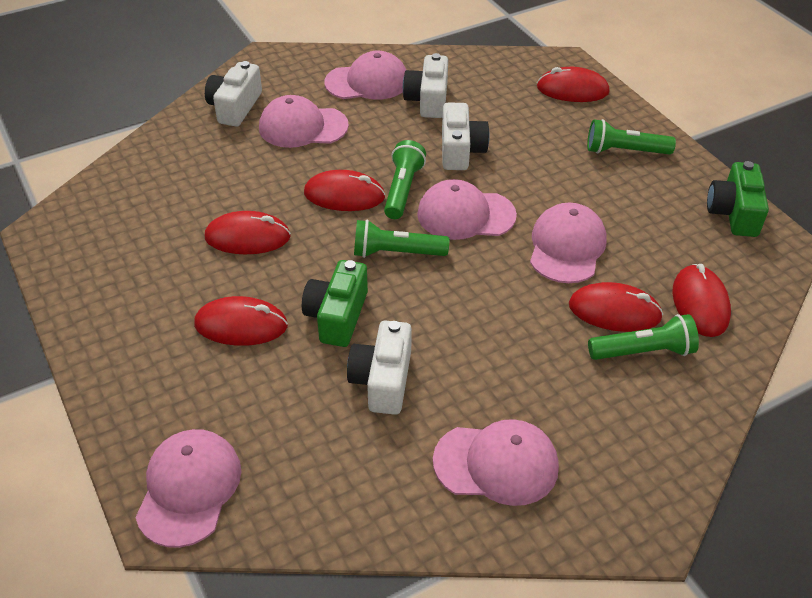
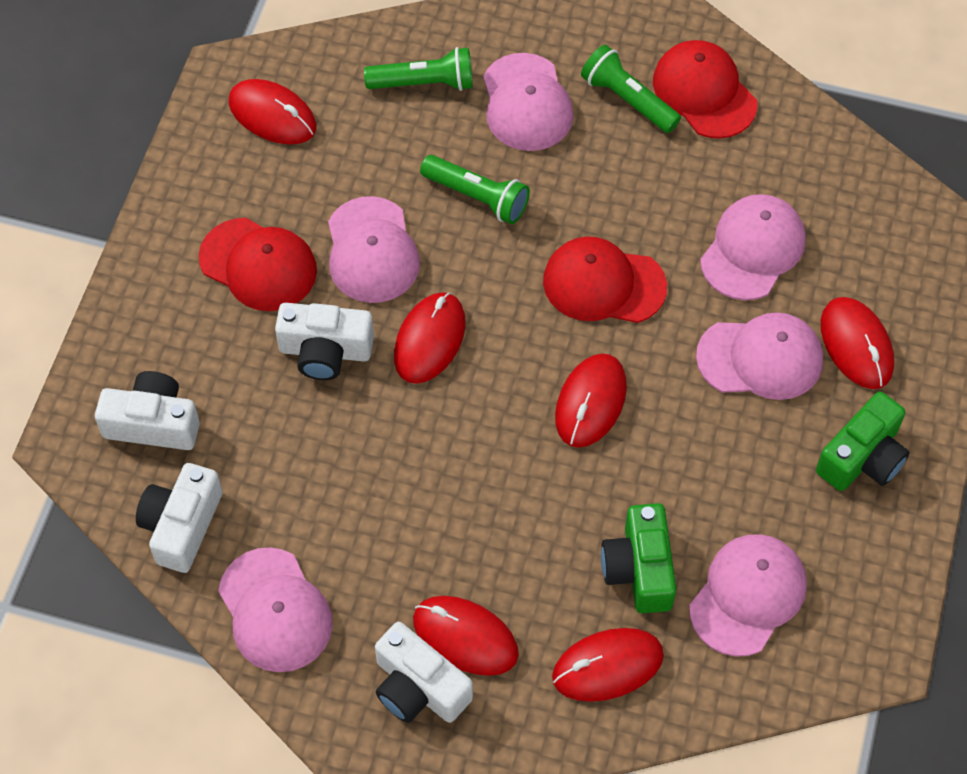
green flashlight: 4 -> 3
red cap: 0 -> 3

